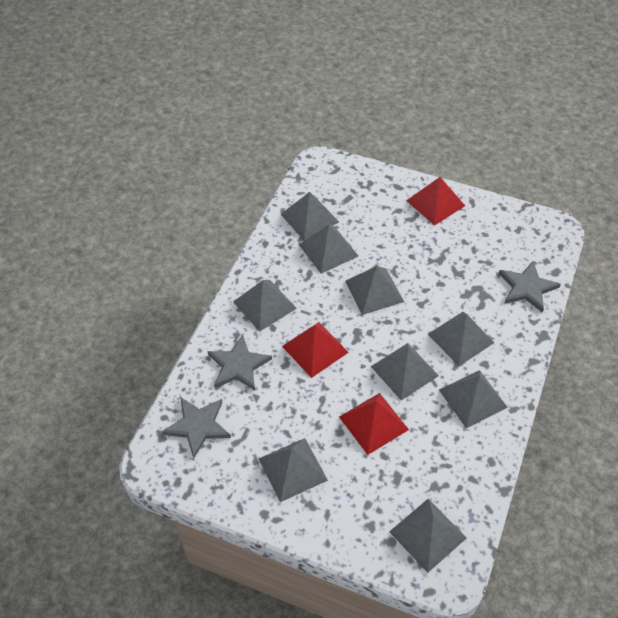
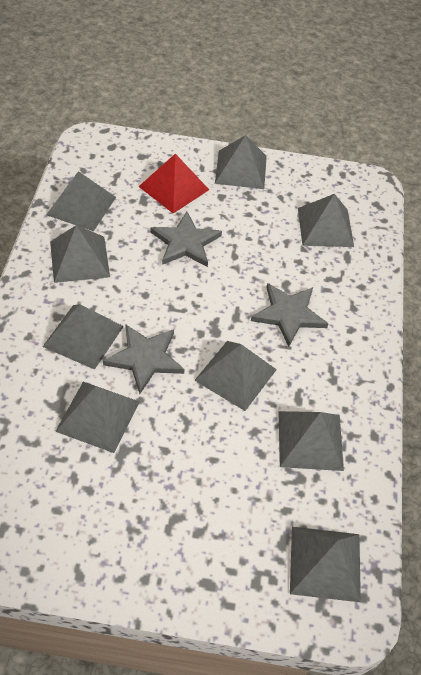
red pyramid: 3 -> 1

